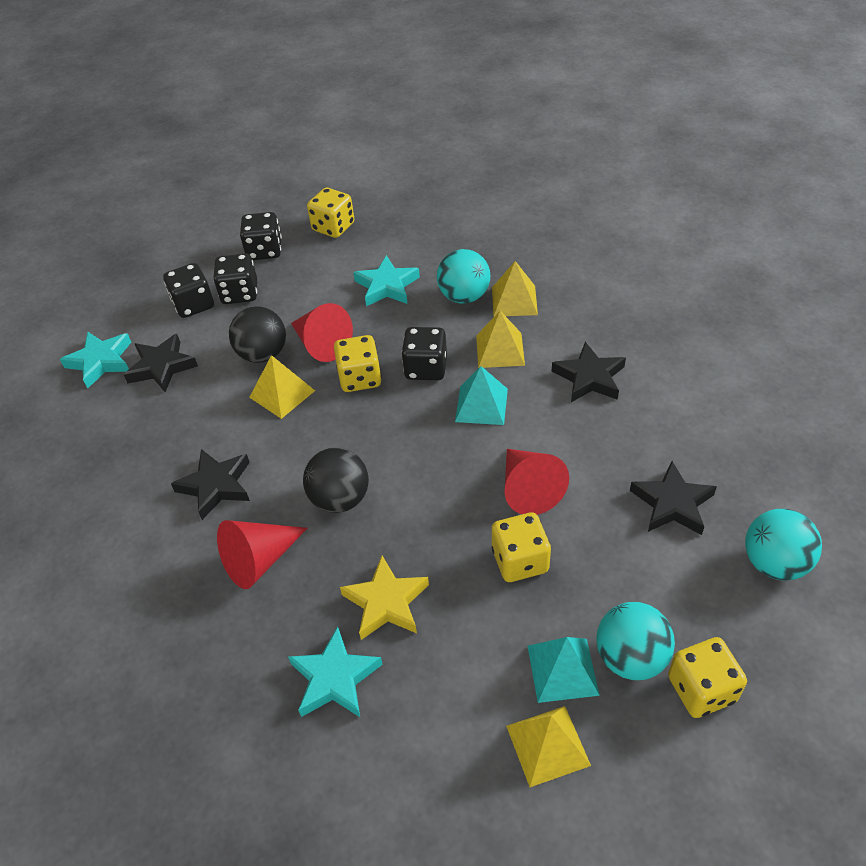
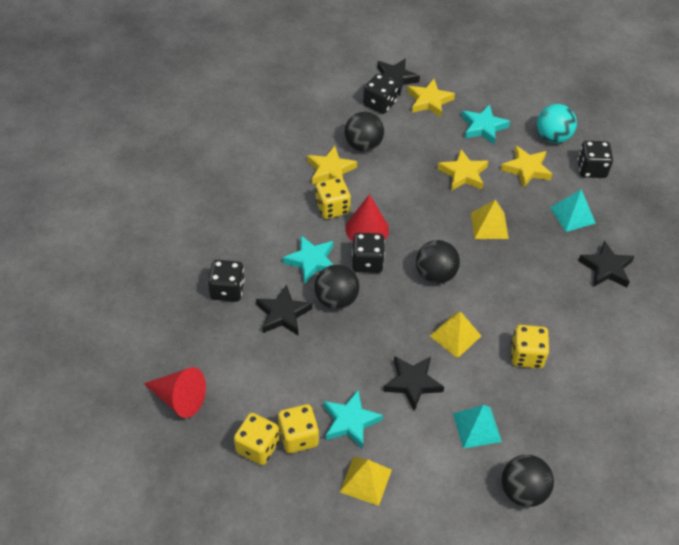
black ball: 2 -> 4
red cone: 3 -> 2
turquoise ball: 3 -> 1
yellow pyramid: 4 -> 3
yellow star: 1 -> 4

